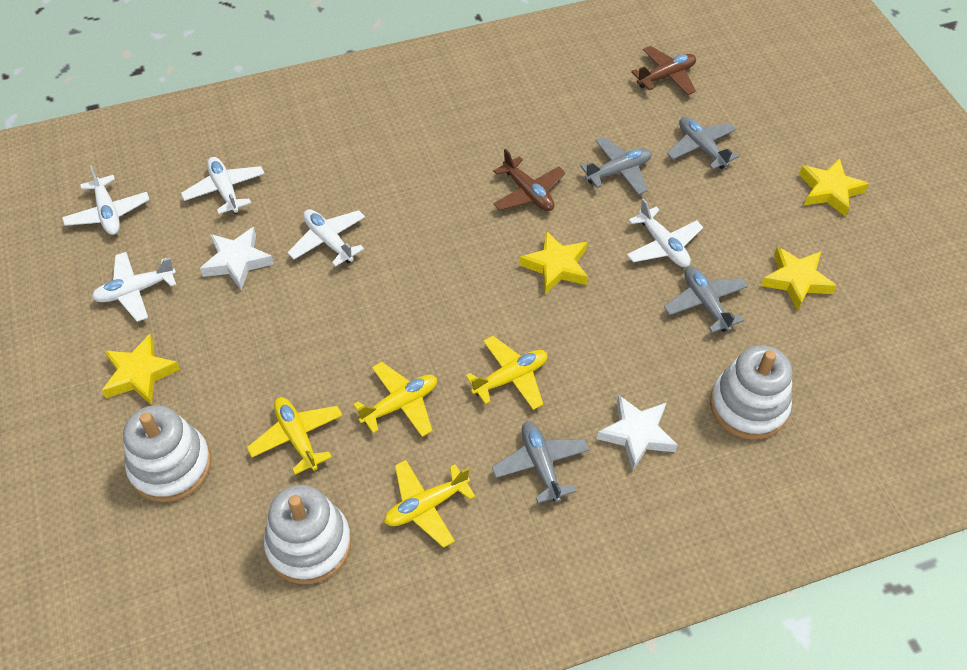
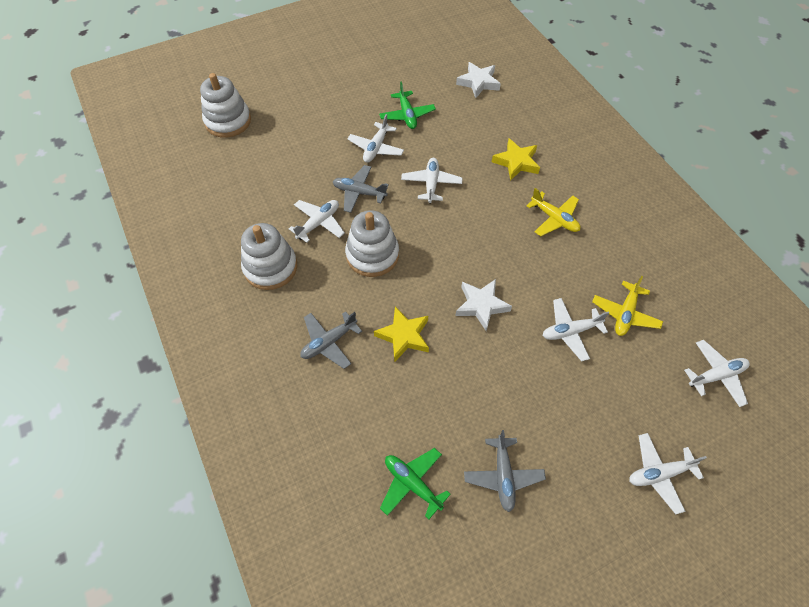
brown plane: 2 -> 0
green plane: 0 -> 2
grey plane: 4 -> 3
white plane: 5 -> 6
yellow plane: 4 -> 2
yellow star: 4 -> 2

